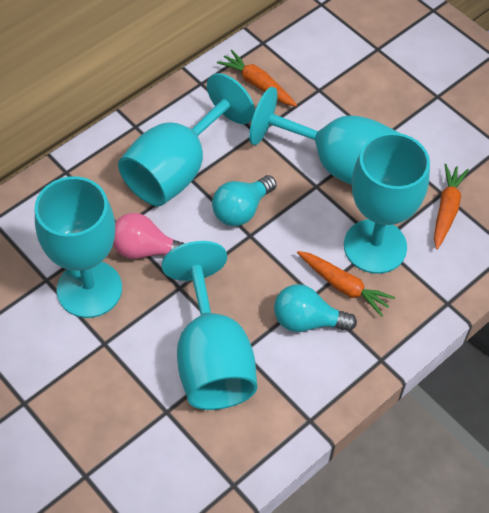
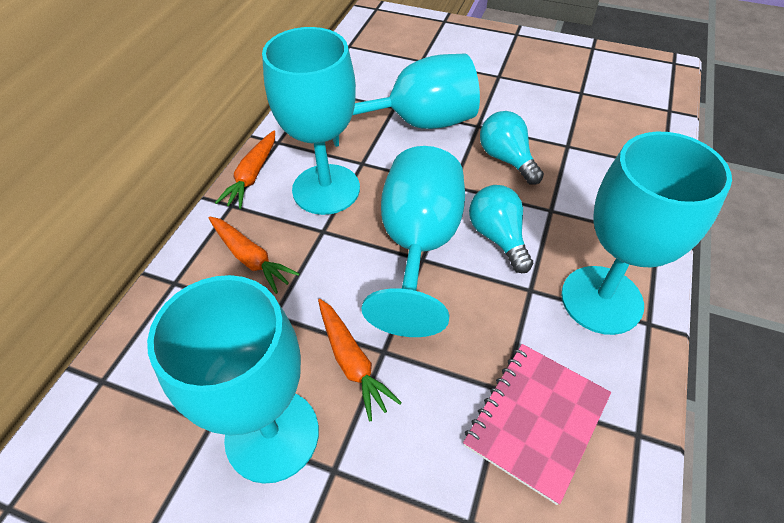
pink light bulb: 1 -> 0
pink notebook: 0 -> 1

